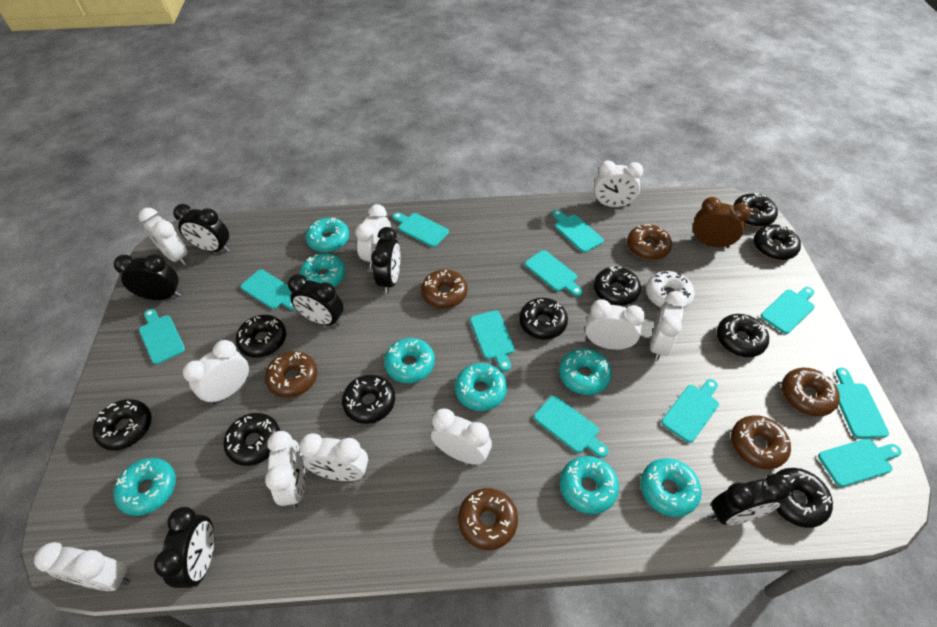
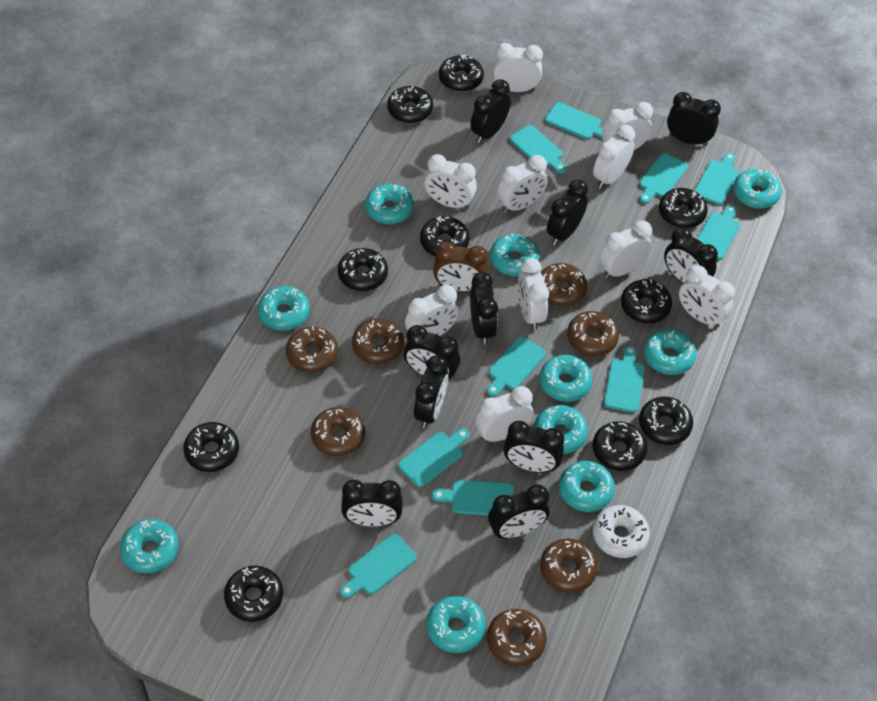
black clock: 6 -> 10
brown donut: 6 -> 7
turquoise cutting board: 11 -> 10
turquoise donut: 8 -> 10

